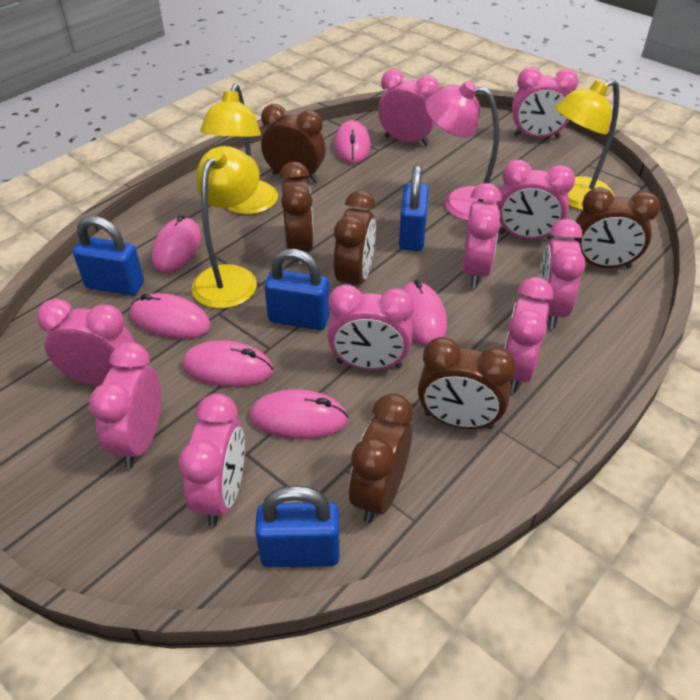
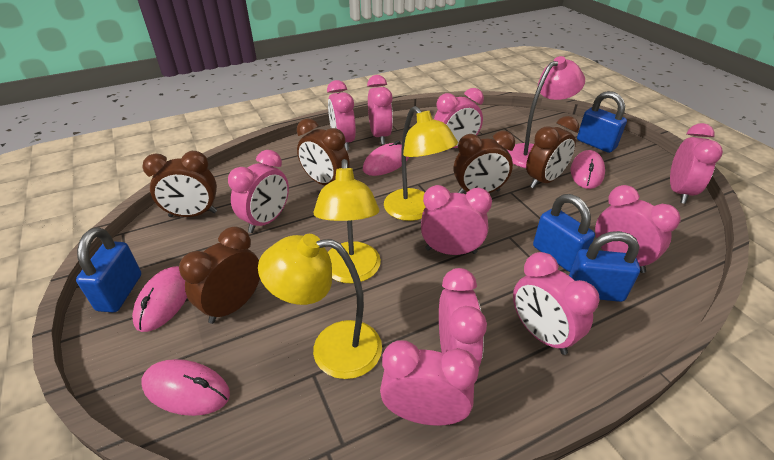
brown clock: 6 -> 5
pink mouse: 6 -> 4

